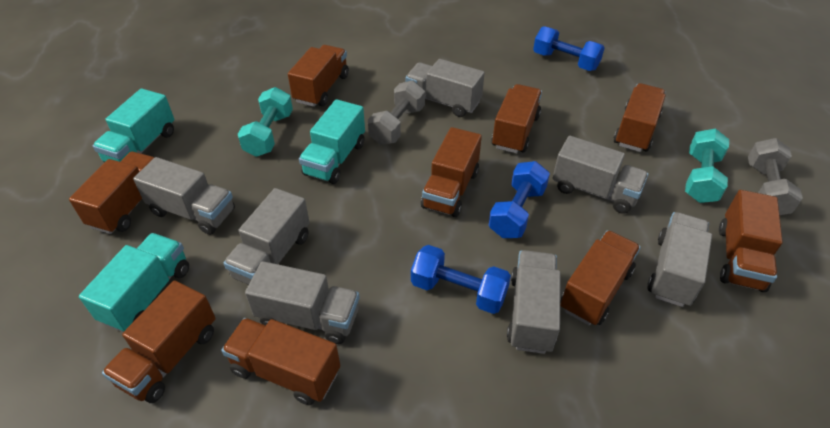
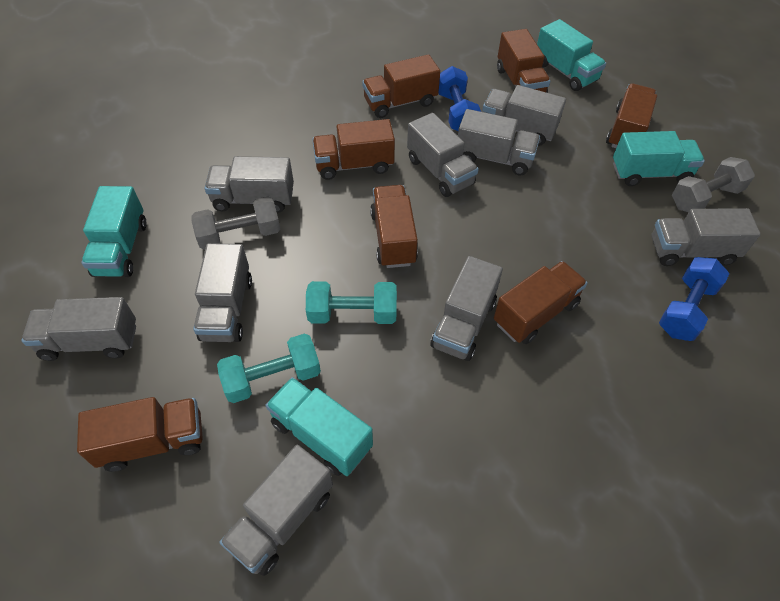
blue dumbbell: 3 -> 2
brown truck: 9 -> 7
grey truck: 7 -> 9
turquoise truck: 3 -> 4

